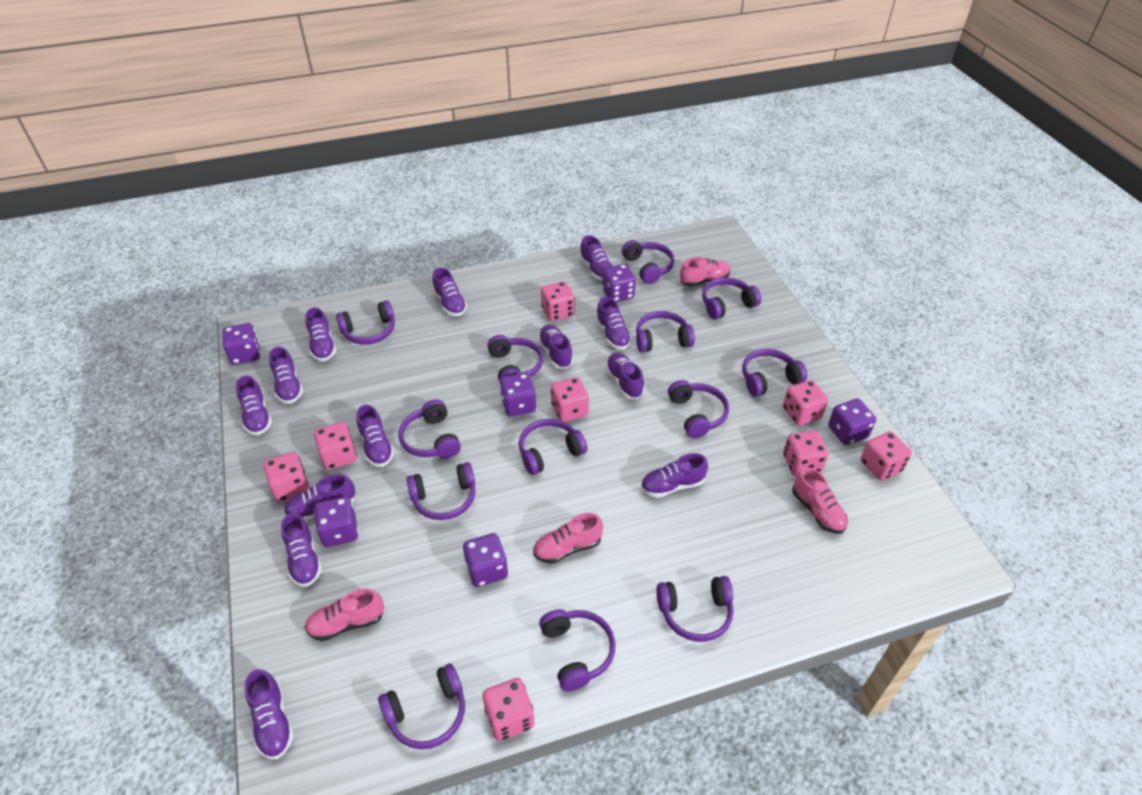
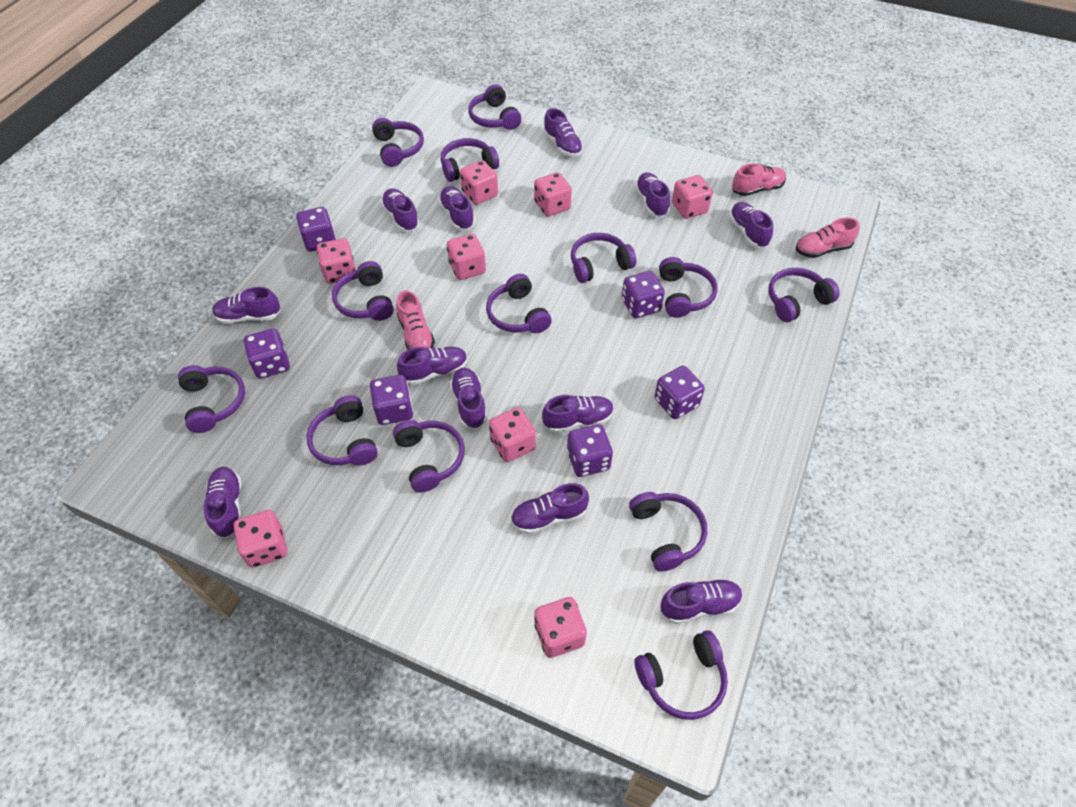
pink shoe: 4 -> 3
purple shoe: 13 -> 12

